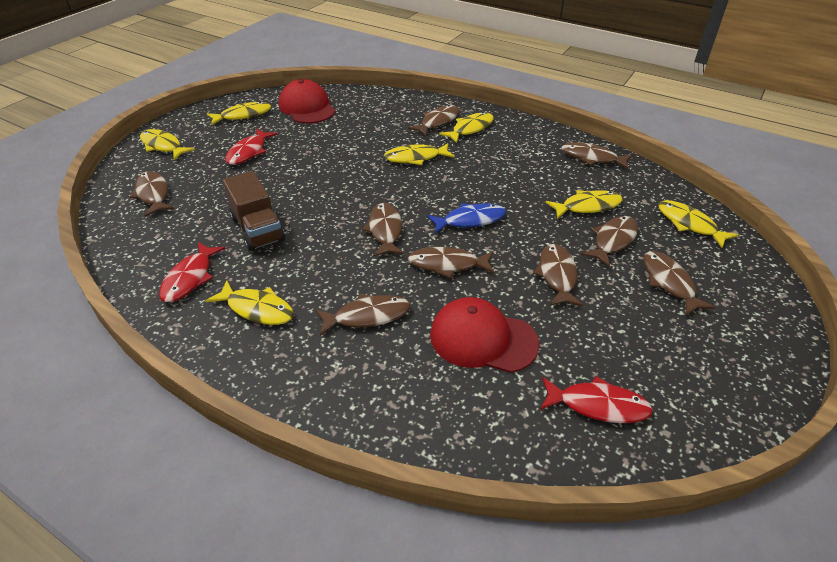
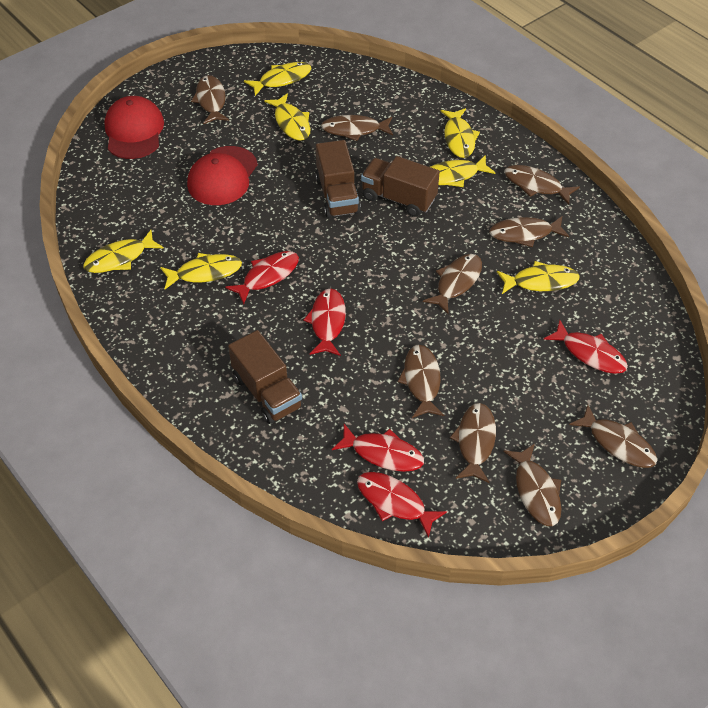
blue fish: 1 -> 0
brown truck: 1 -> 3
red fish: 3 -> 5

